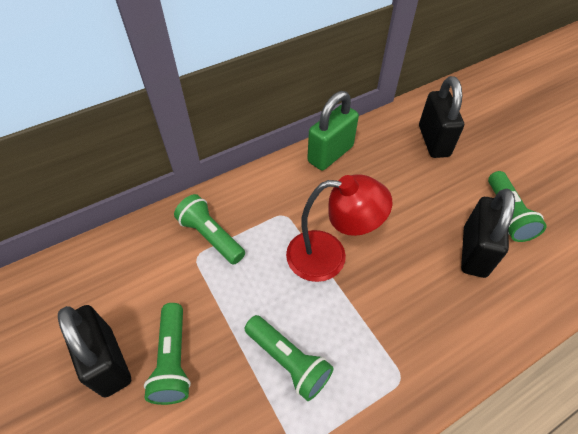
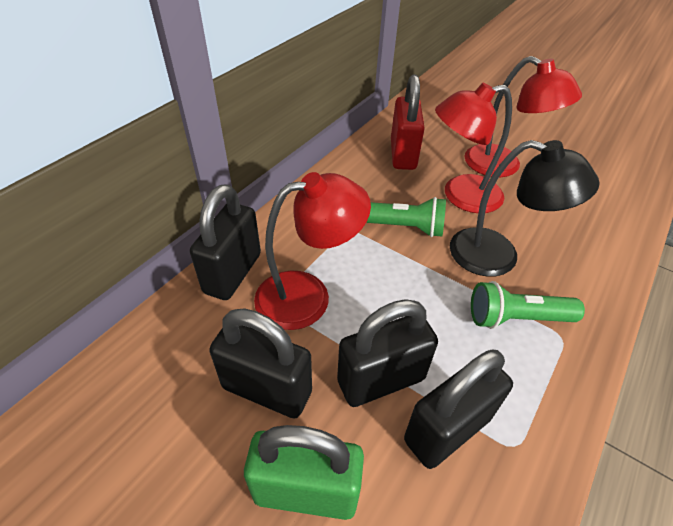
black lamp: 0 -> 1
black padlock: 3 -> 4
green flashlight: 4 -> 2
red lamp: 1 -> 3
red padlock: 0 -> 1

